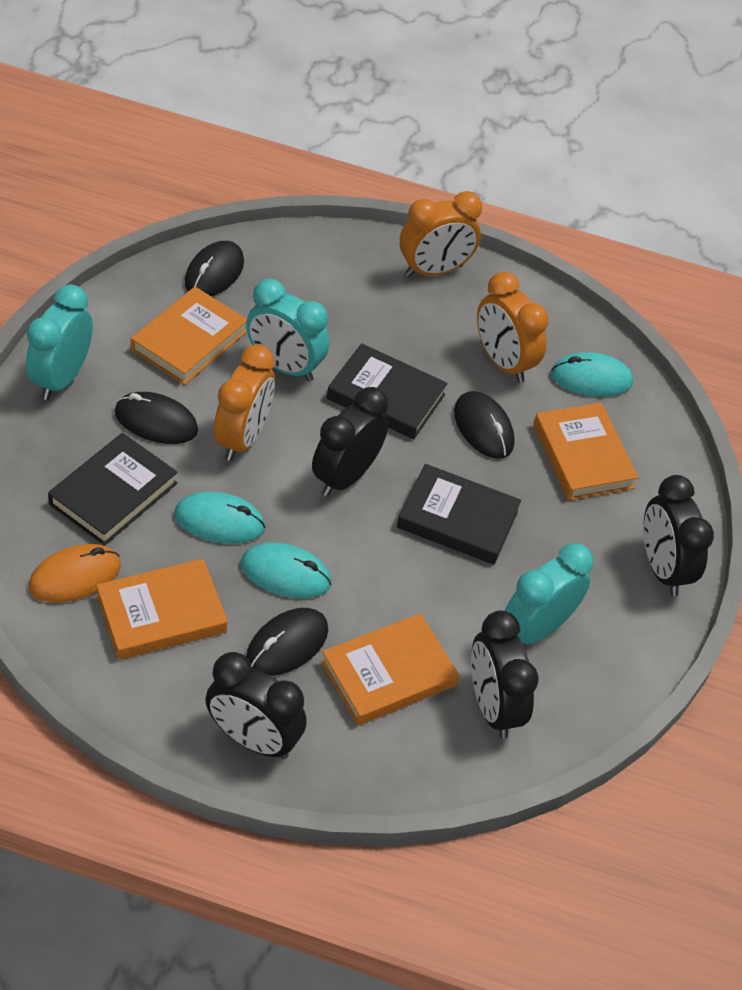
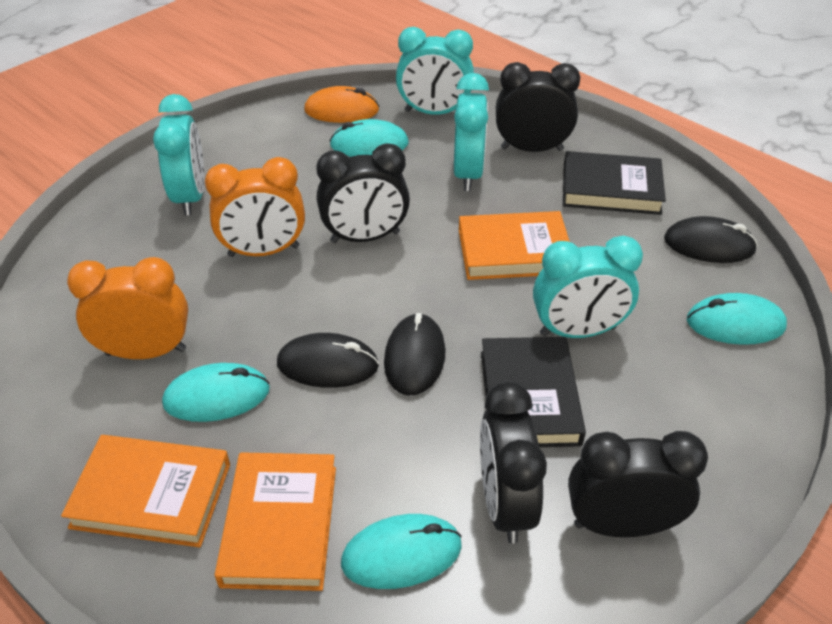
black book: 3 -> 2
black mouse: 4 -> 3
orange book: 4 -> 3
orange clock: 3 -> 2
turquoise clock: 3 -> 4
turquoise mouse: 3 -> 4

